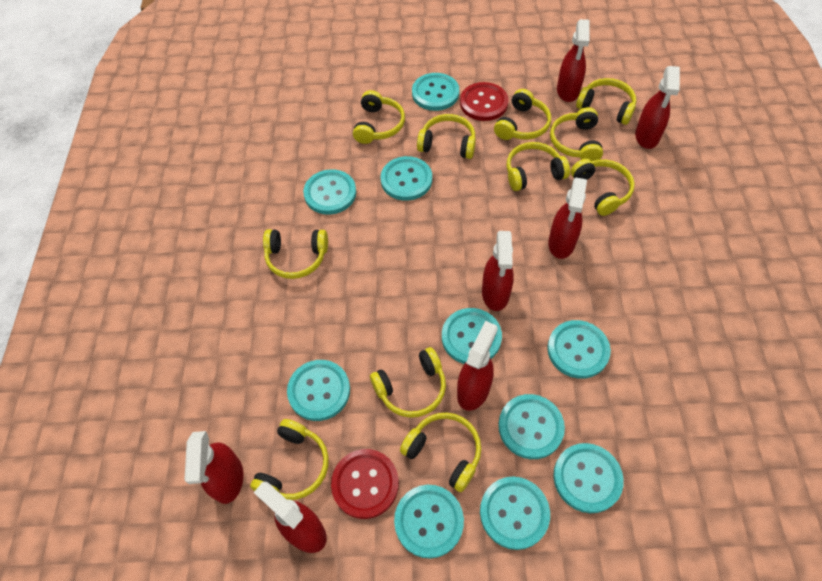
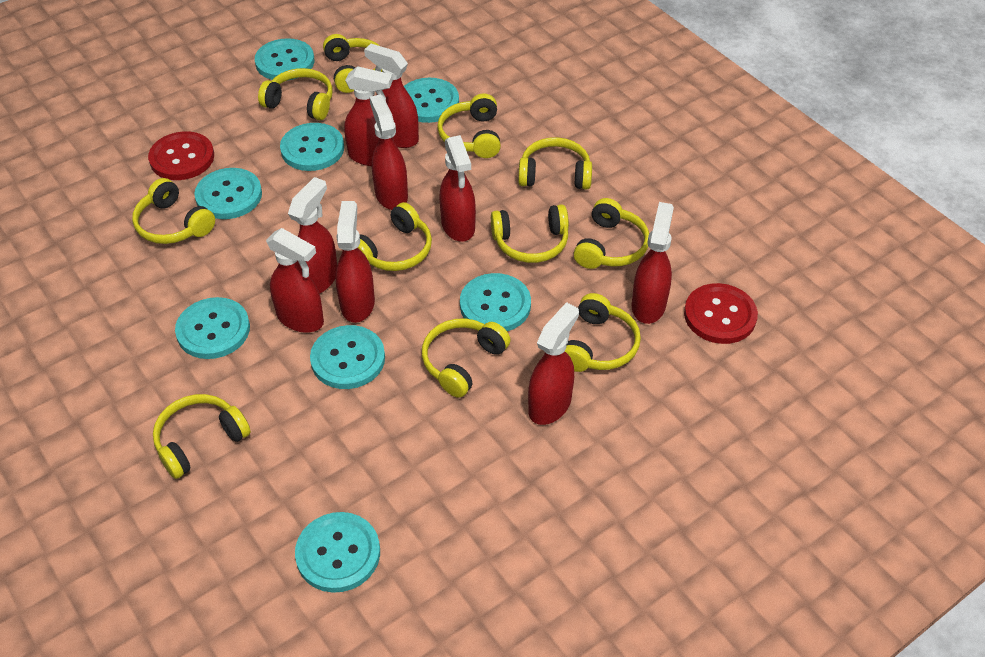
red spray bottle: 7 -> 9
turquoise button: 10 -> 8

